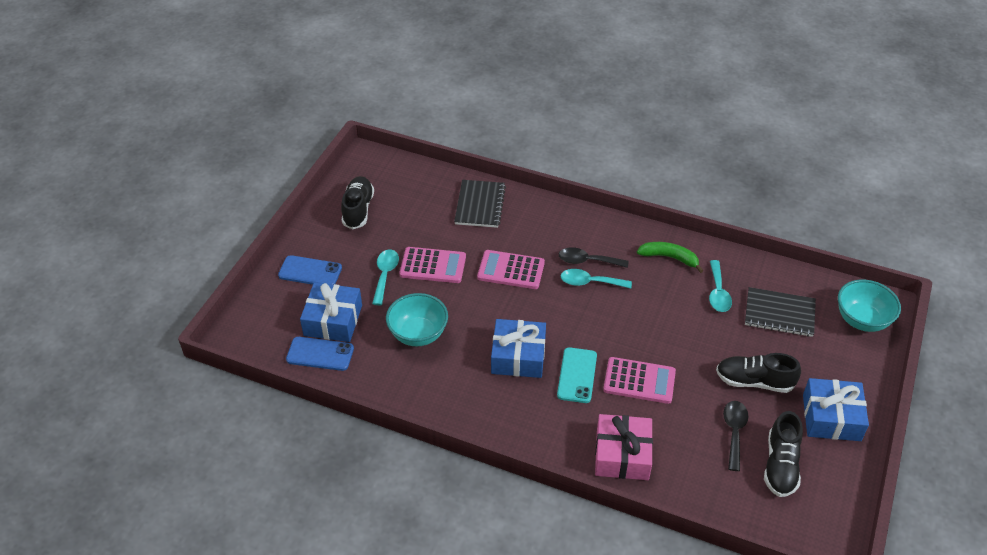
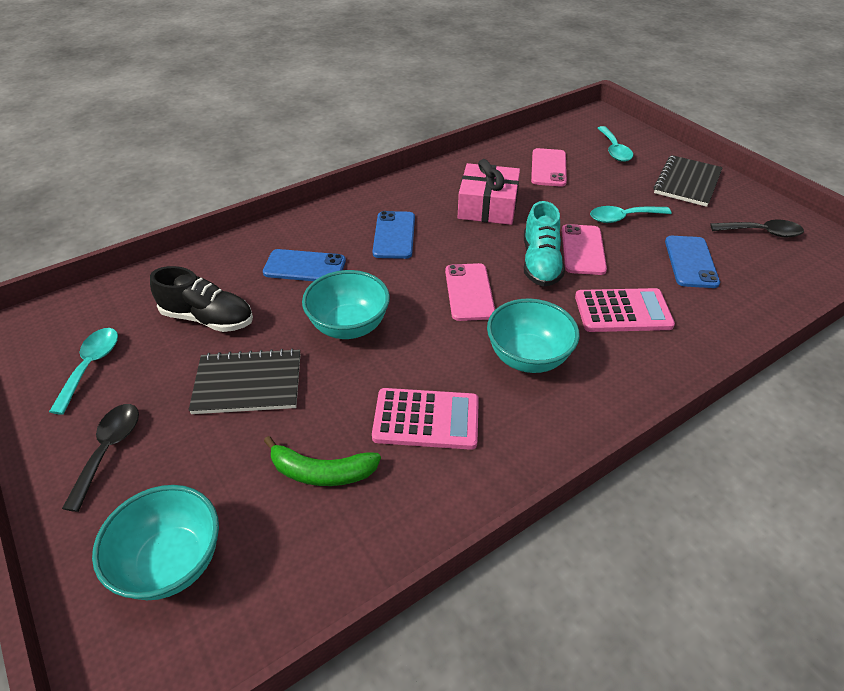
black shoe: 3 -> 1
blue gift: 3 -> 0
blue phone: 2 -> 3
pink calculator: 3 -> 2
pink phone: 0 -> 3
turquoise bowl: 2 -> 3
turquoise phone: 1 -> 0
turquoise shoe: 0 -> 1

